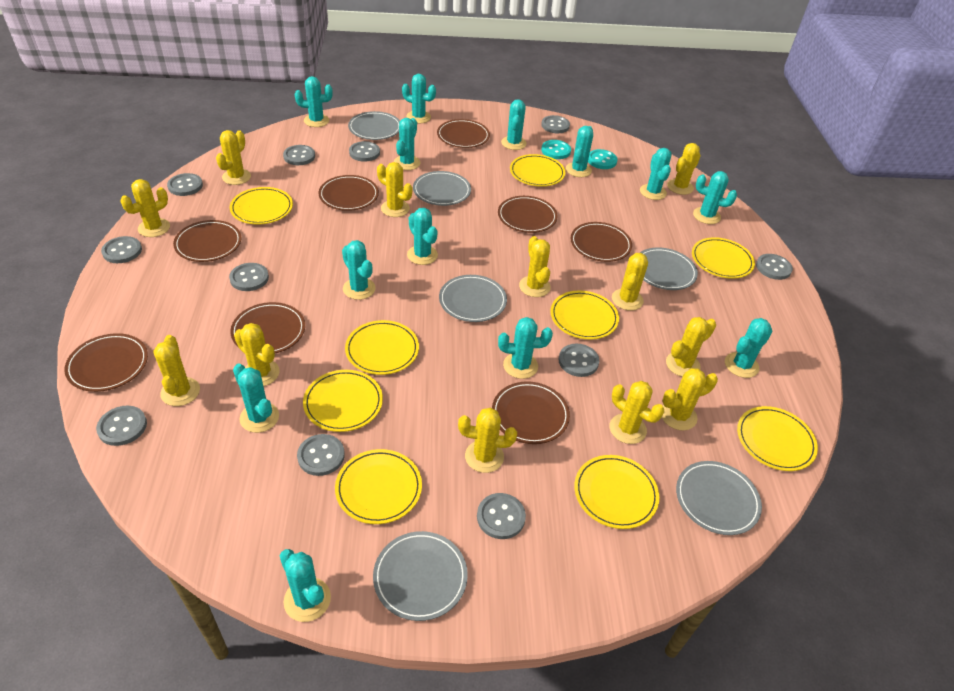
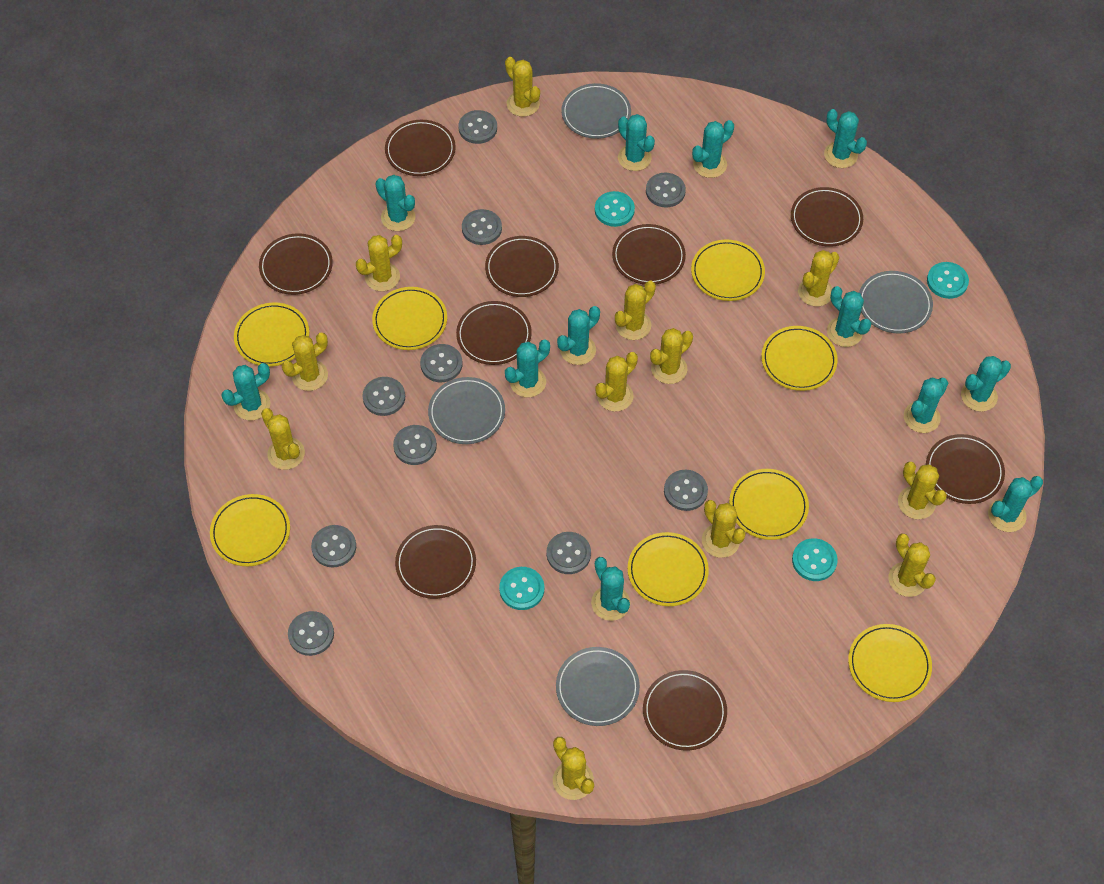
brown plate: 8 -> 9
grey button: 11 -> 10
grey plate: 6 -> 4
turquoise button: 2 -> 4
turquoise cactus: 13 -> 12
yellow plate: 9 -> 8

